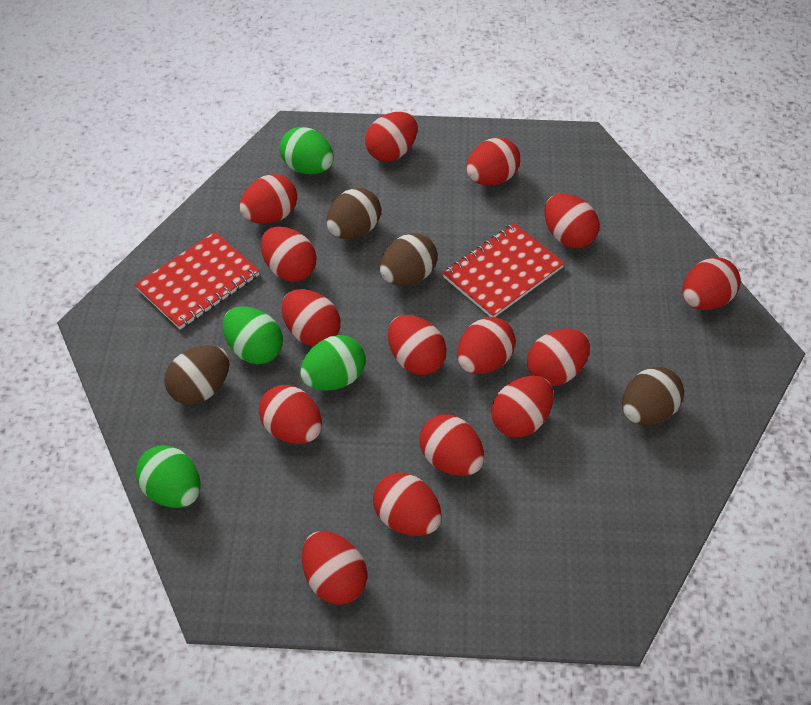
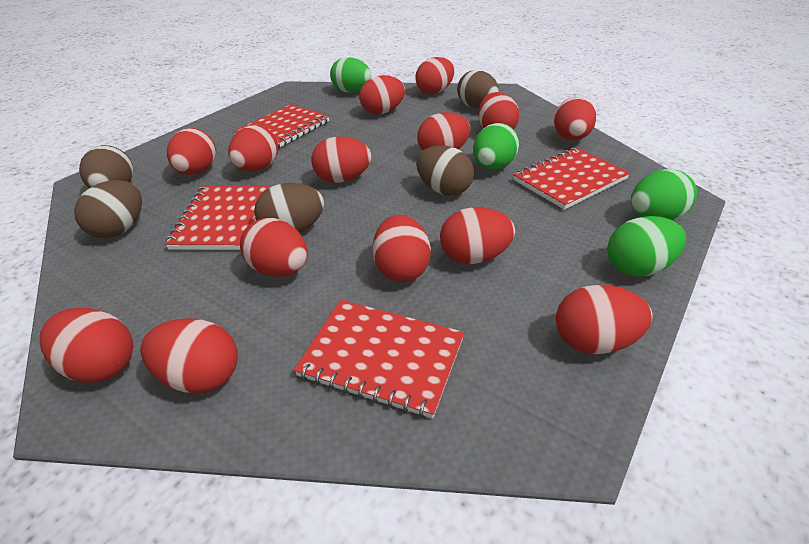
brown egg: 4 -> 5
red egg: 15 -> 14
red notebook: 2 -> 4

